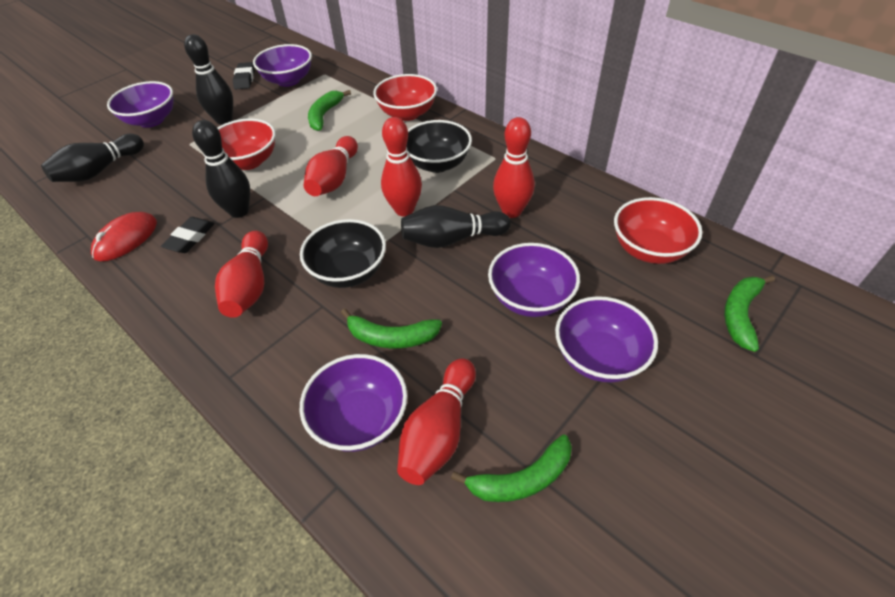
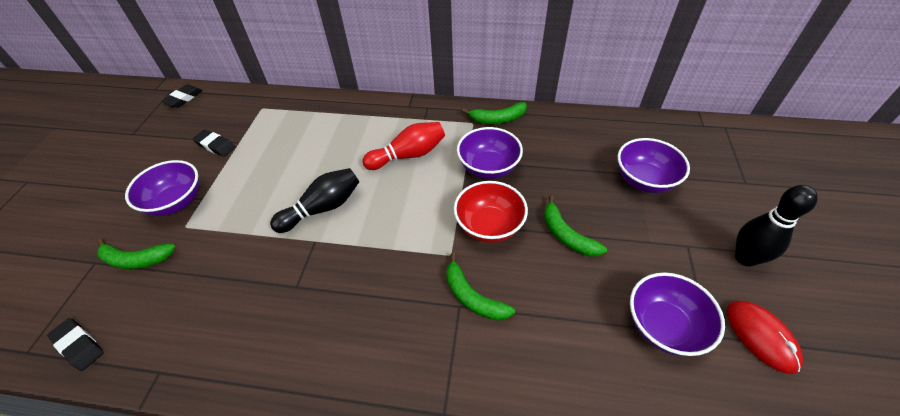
black bowl: 2 -> 0
black bowling pin: 4 -> 2
black eraser: 2 -> 3
purple bowl: 5 -> 4
red bowl: 3 -> 1
red bowling pin: 5 -> 1

